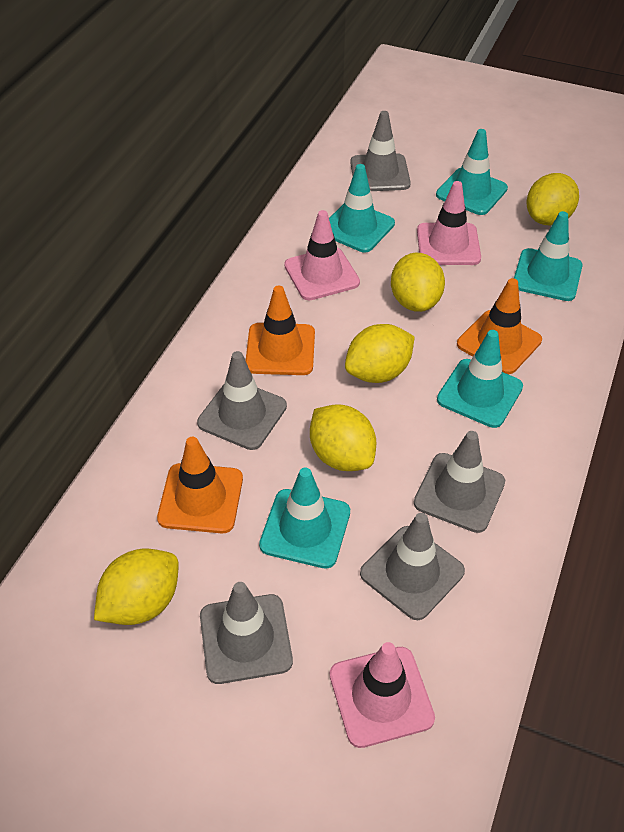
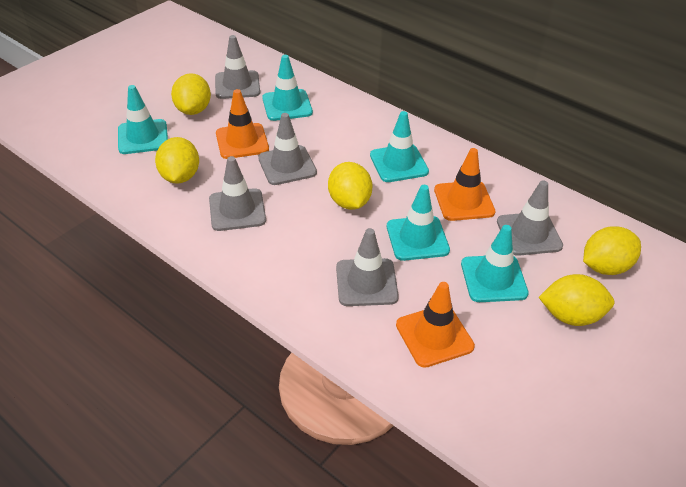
pink traffic cone: 3 -> 0

